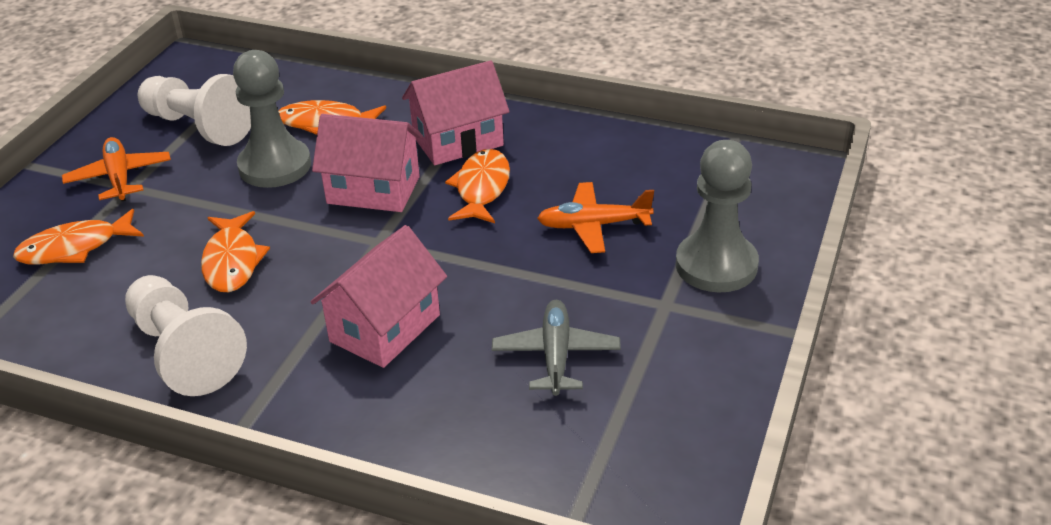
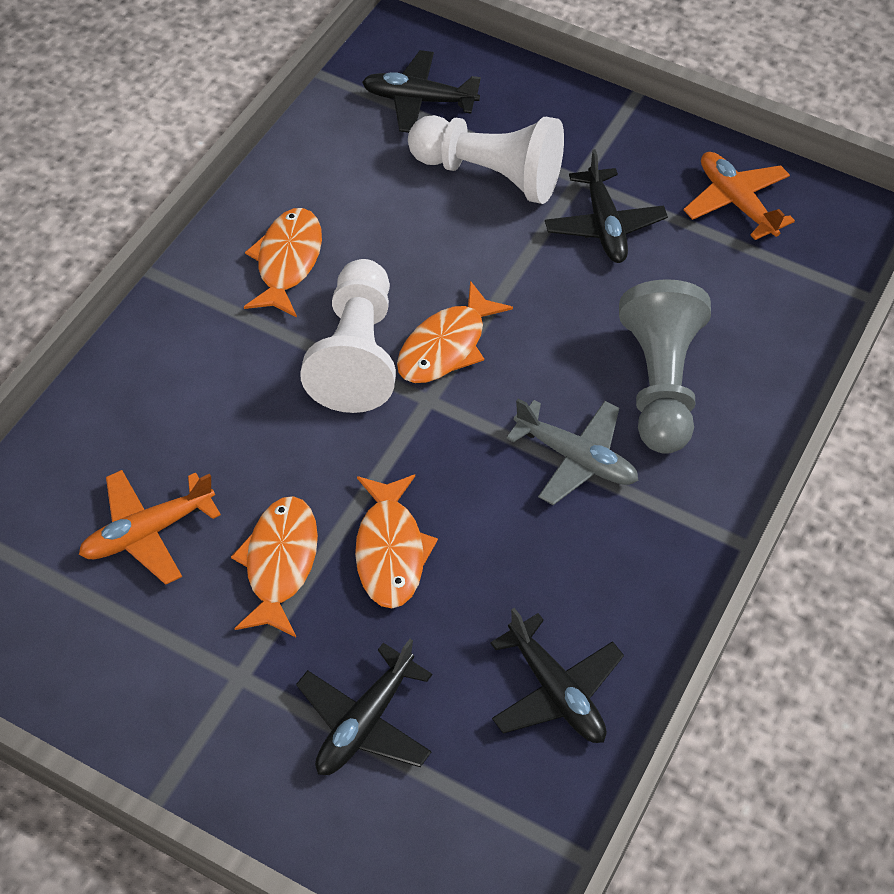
black plane: 0 -> 4
grey pawn: 2 -> 1
pink house: 3 -> 0

